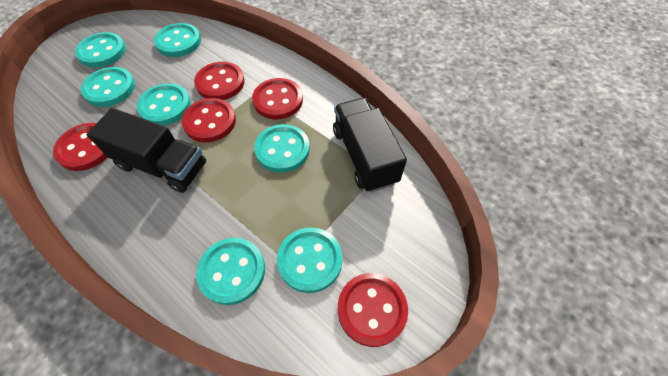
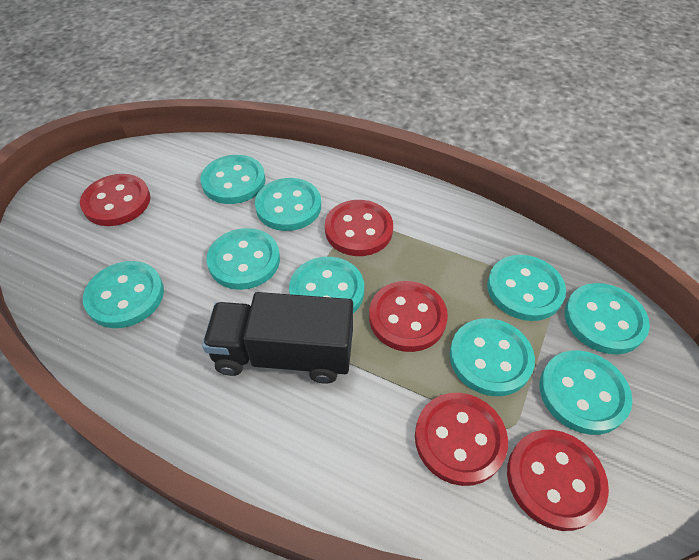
black truck: 2 -> 1
turquoise button: 7 -> 9

